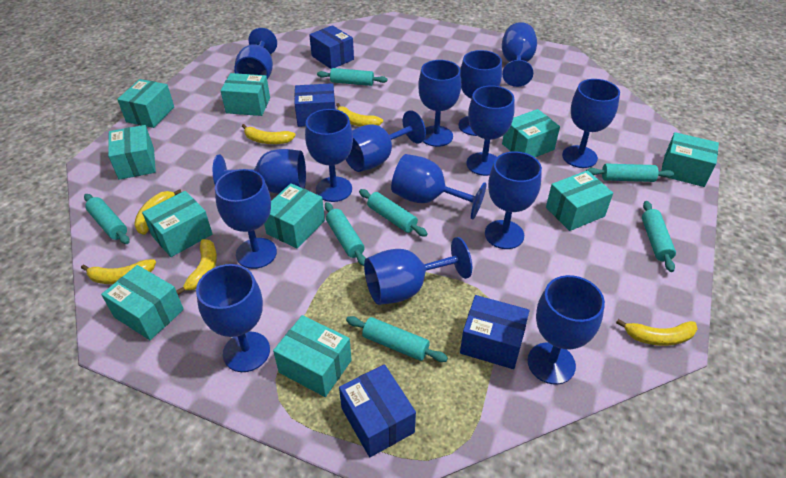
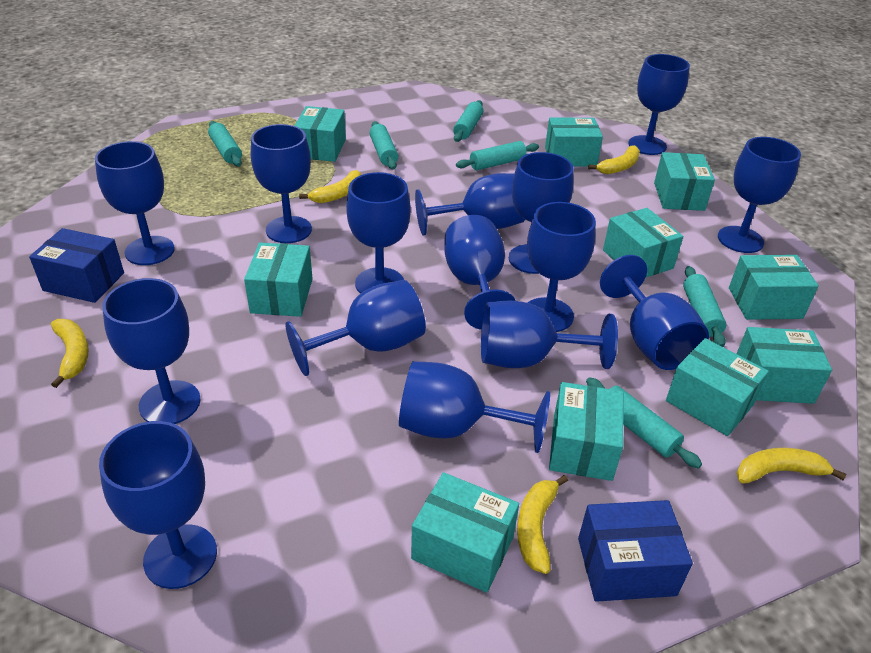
blue box: 4 -> 2
turquoise rolling pin: 7 -> 6
yellow banana: 6 -> 5

